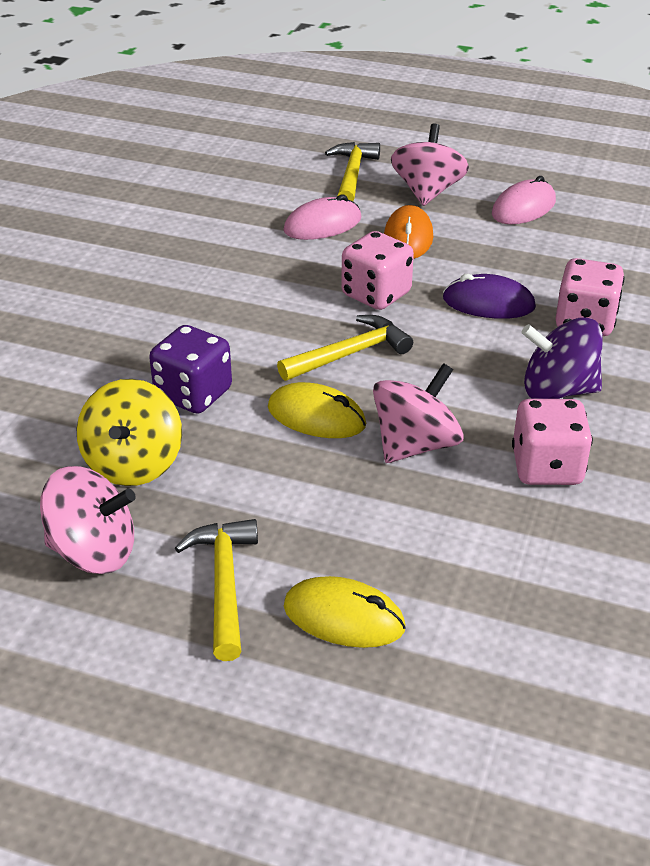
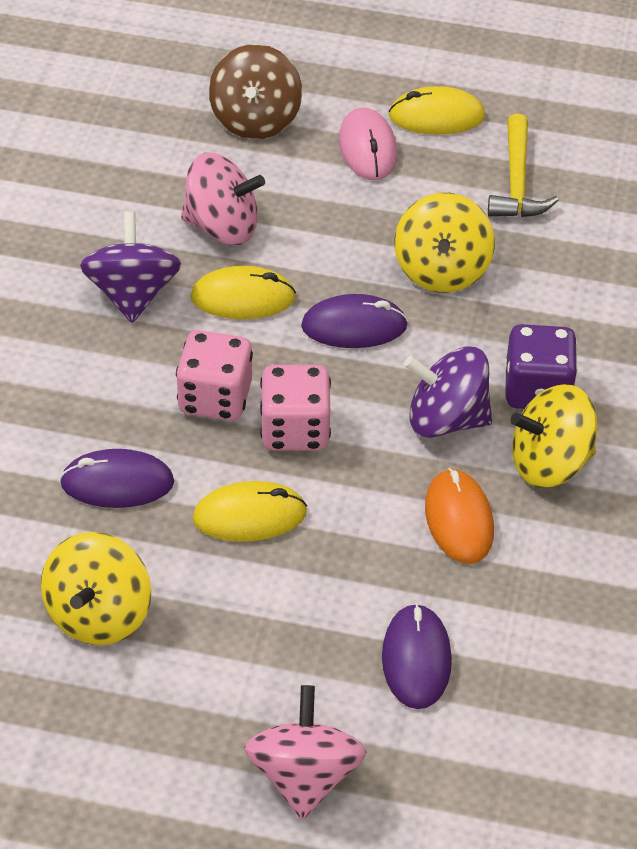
brown spinning top: 0 -> 1
pink dice: 3 -> 2
pink mouse: 2 -> 1
pink spinning top: 3 -> 2
purple mouse: 1 -> 3
purple spinning top: 1 -> 2
yellow hammer: 3 -> 1
yellow mouse: 2 -> 3
yellow spinning top: 1 -> 3

